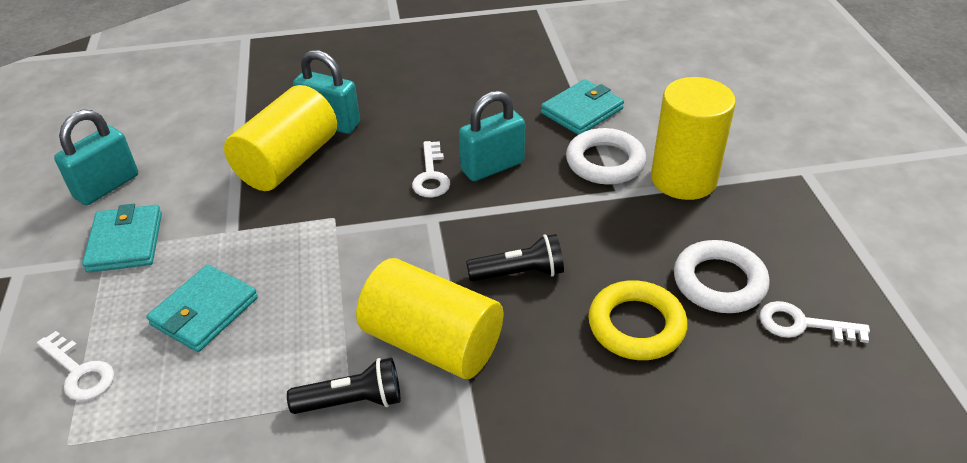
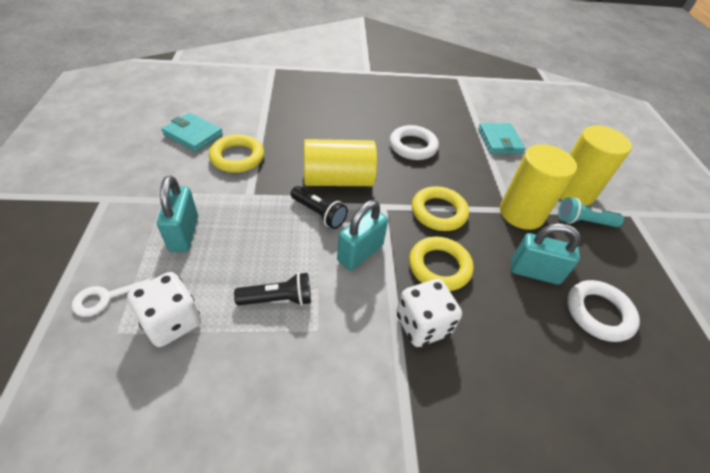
turquoise flashlight: 0 -> 1
turquoise wallet: 3 -> 2
white dice: 0 -> 2
white key: 3 -> 1
yellow ring: 1 -> 3

